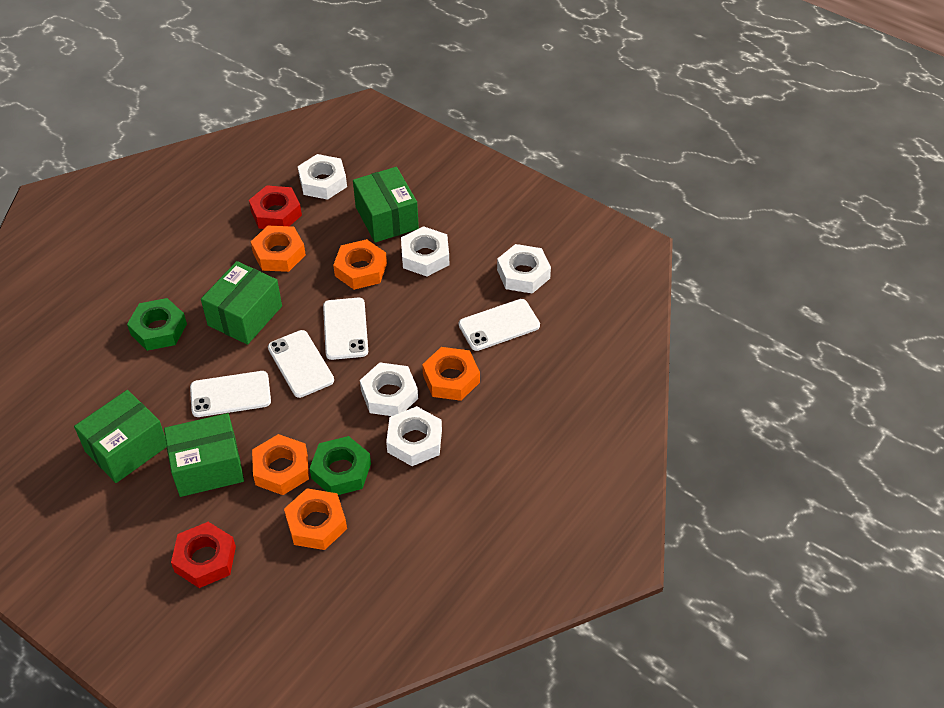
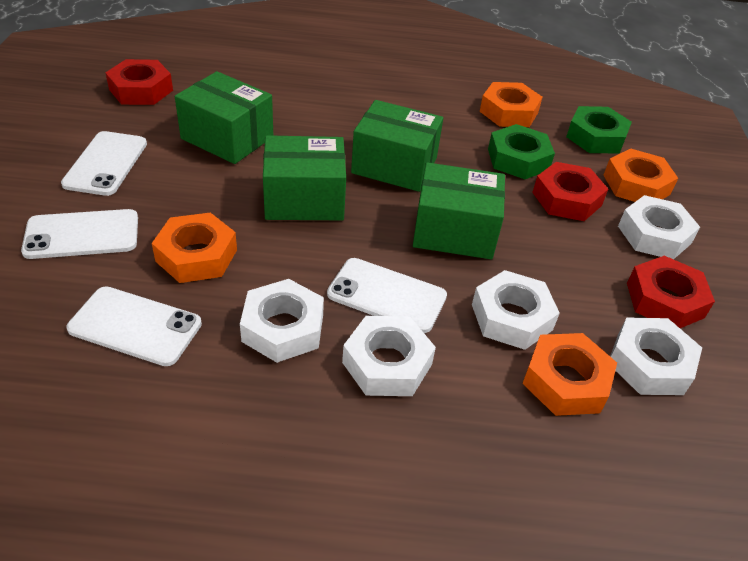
orange nut: 5 -> 4
red nut: 2 -> 3

